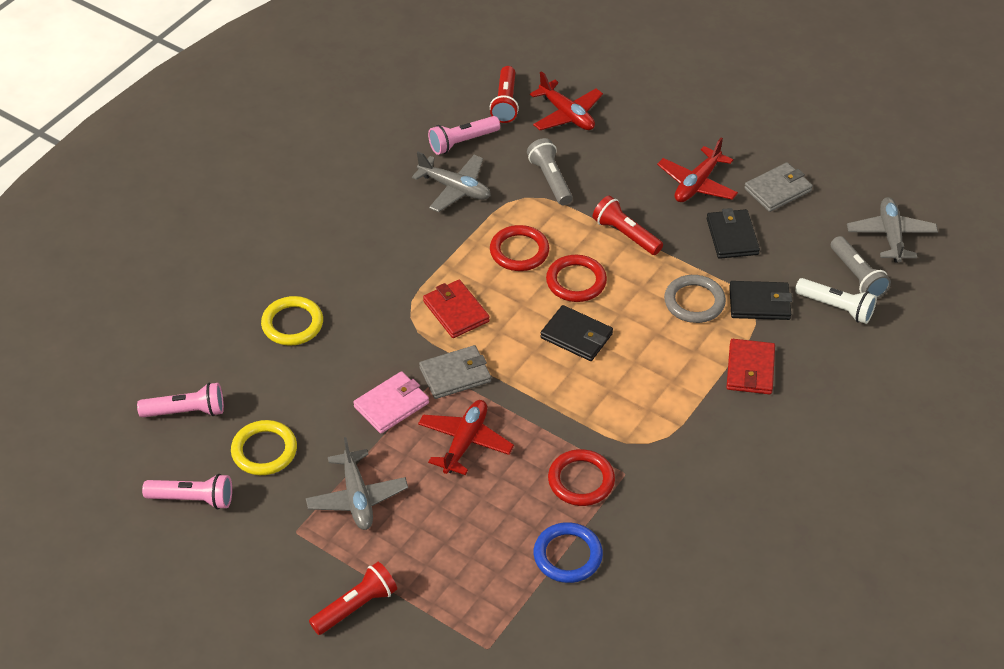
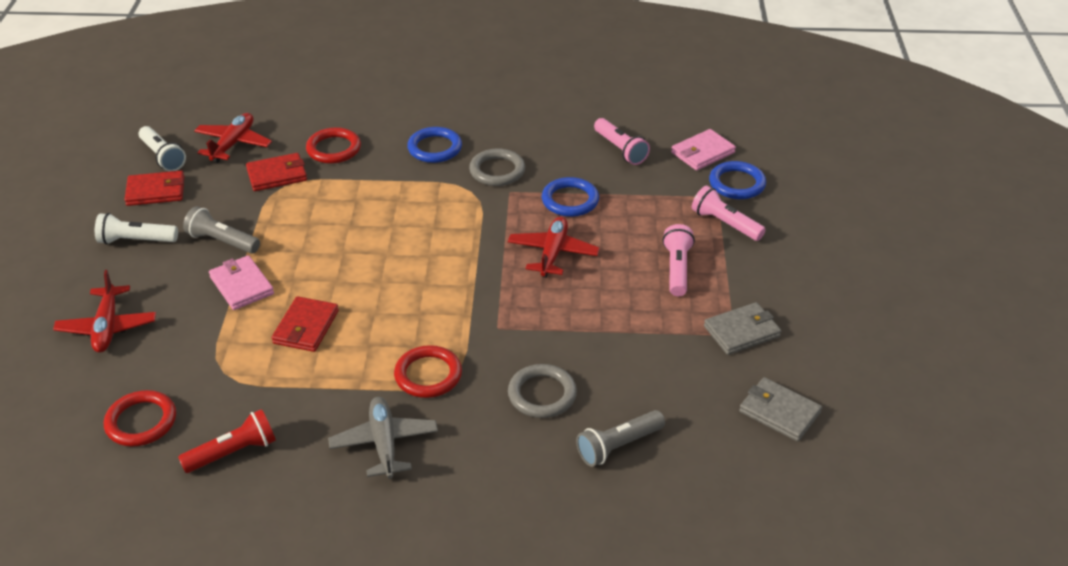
black wallet: 3 -> 0
blue ring: 1 -> 3
grey plane: 3 -> 1
grey ring: 1 -> 2
pink wallet: 1 -> 2
red flashlight: 3 -> 1
red wallet: 2 -> 3
white flashlight: 1 -> 2
yellow ring: 2 -> 0

